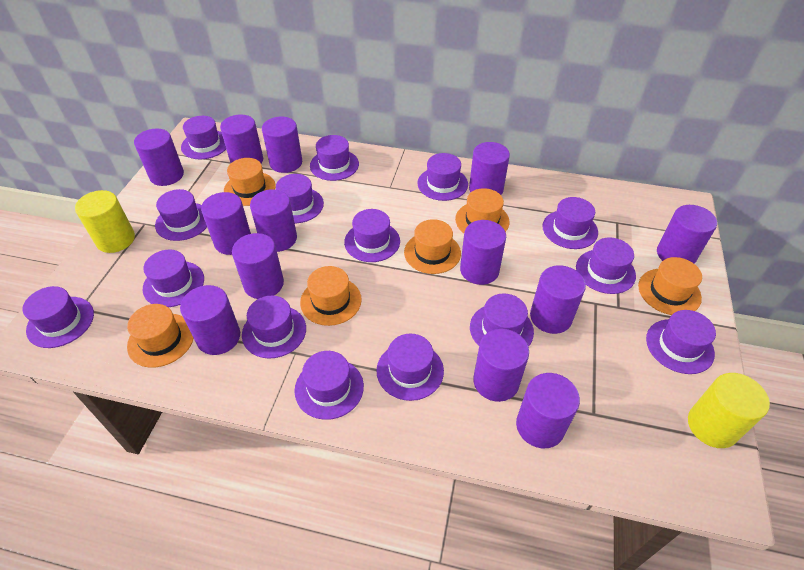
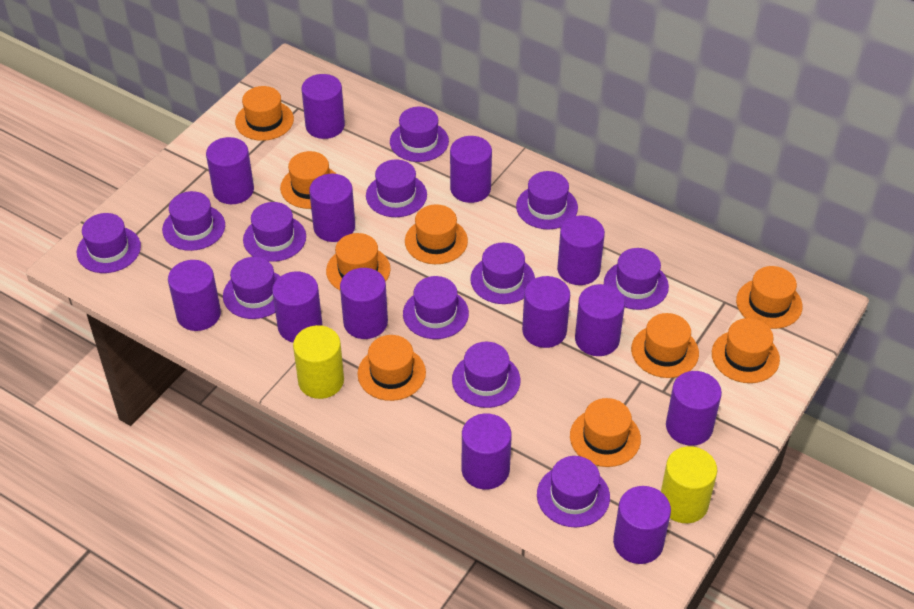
orange hat: 6 -> 9
purple hat: 15 -> 12

